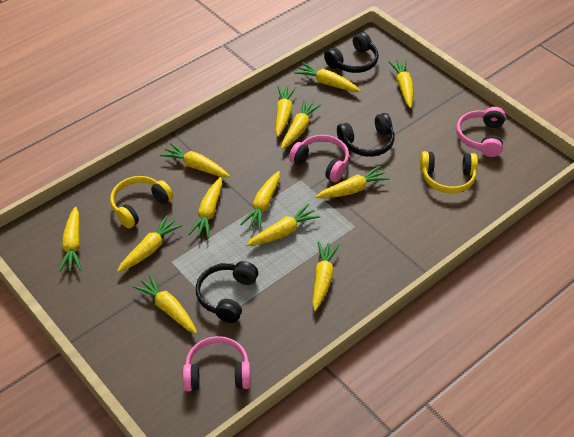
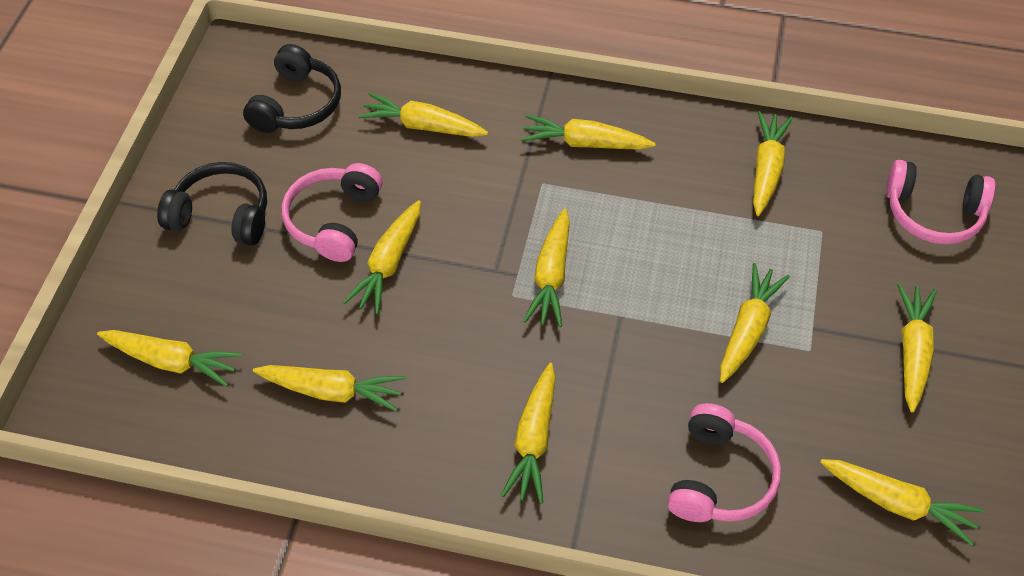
black headphones: 3 -> 2
yellow carrot: 13 -> 11
yellow headphones: 2 -> 0

